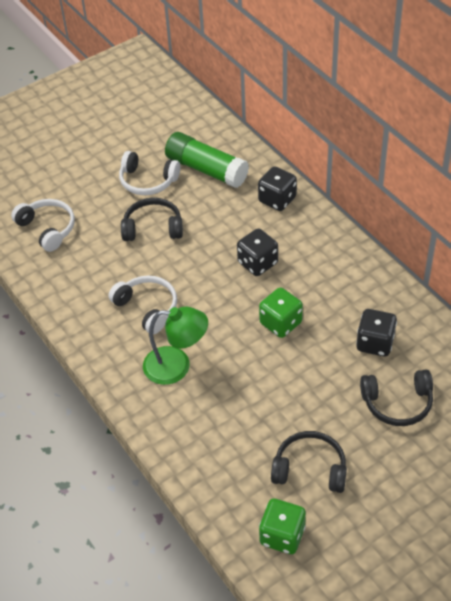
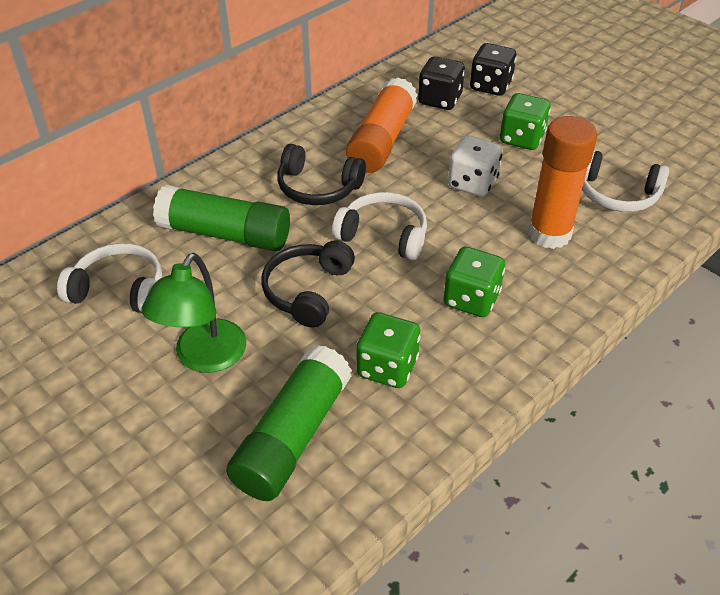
black dice: 3 -> 2
black headphones: 3 -> 2
green dice: 2 -> 3
green glue stick: 1 -> 2
orange glue stick: 0 -> 2
white dice: 0 -> 1

